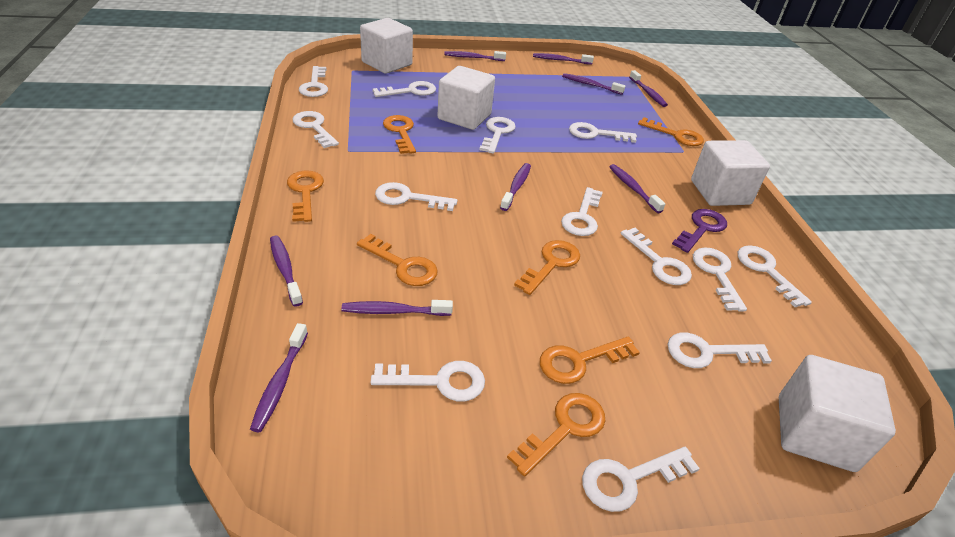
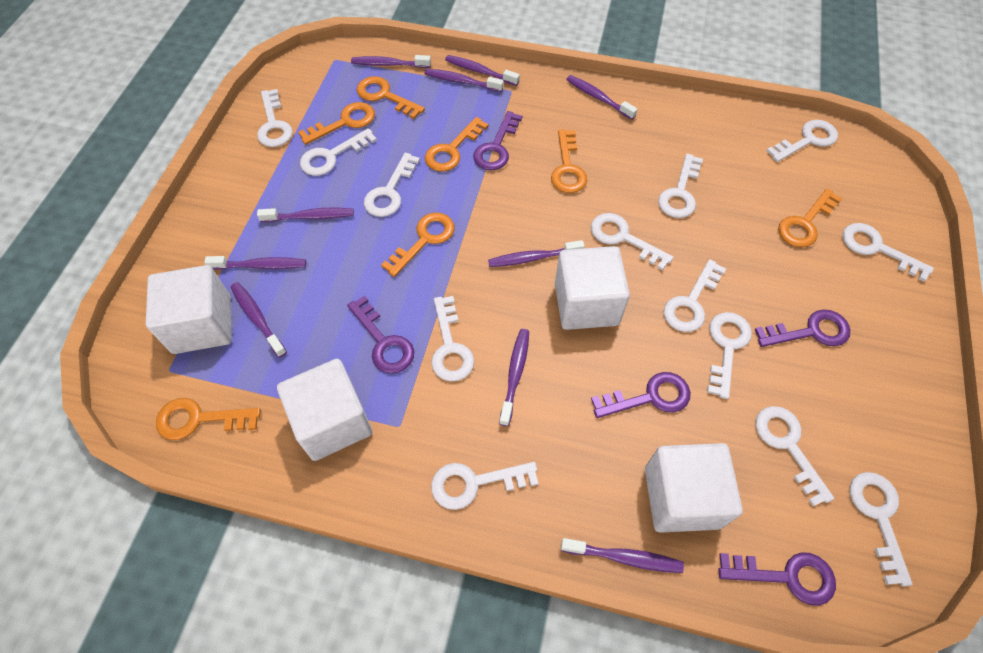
purple key: 1 -> 5
purple toothbrush: 9 -> 10

